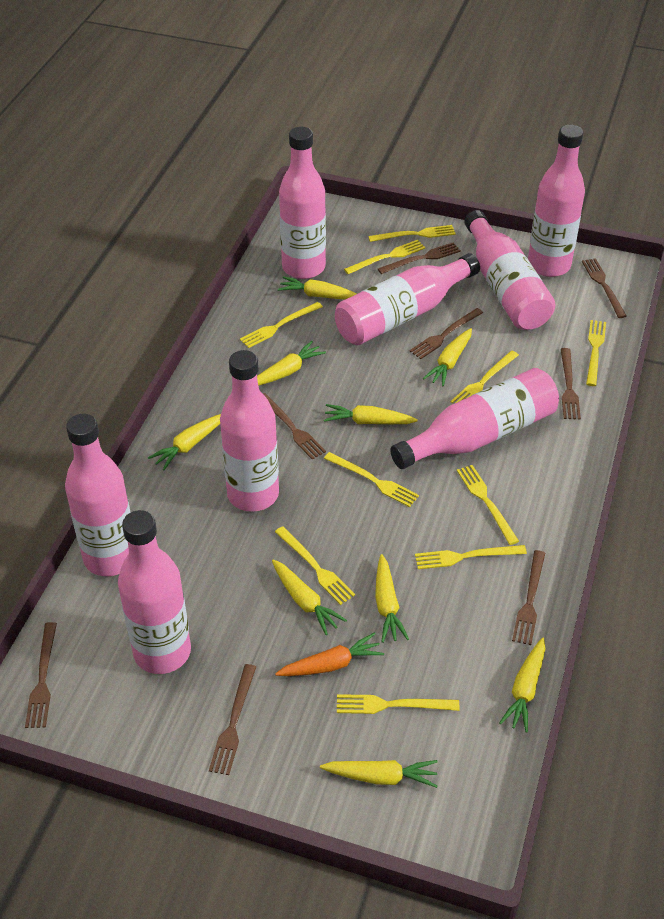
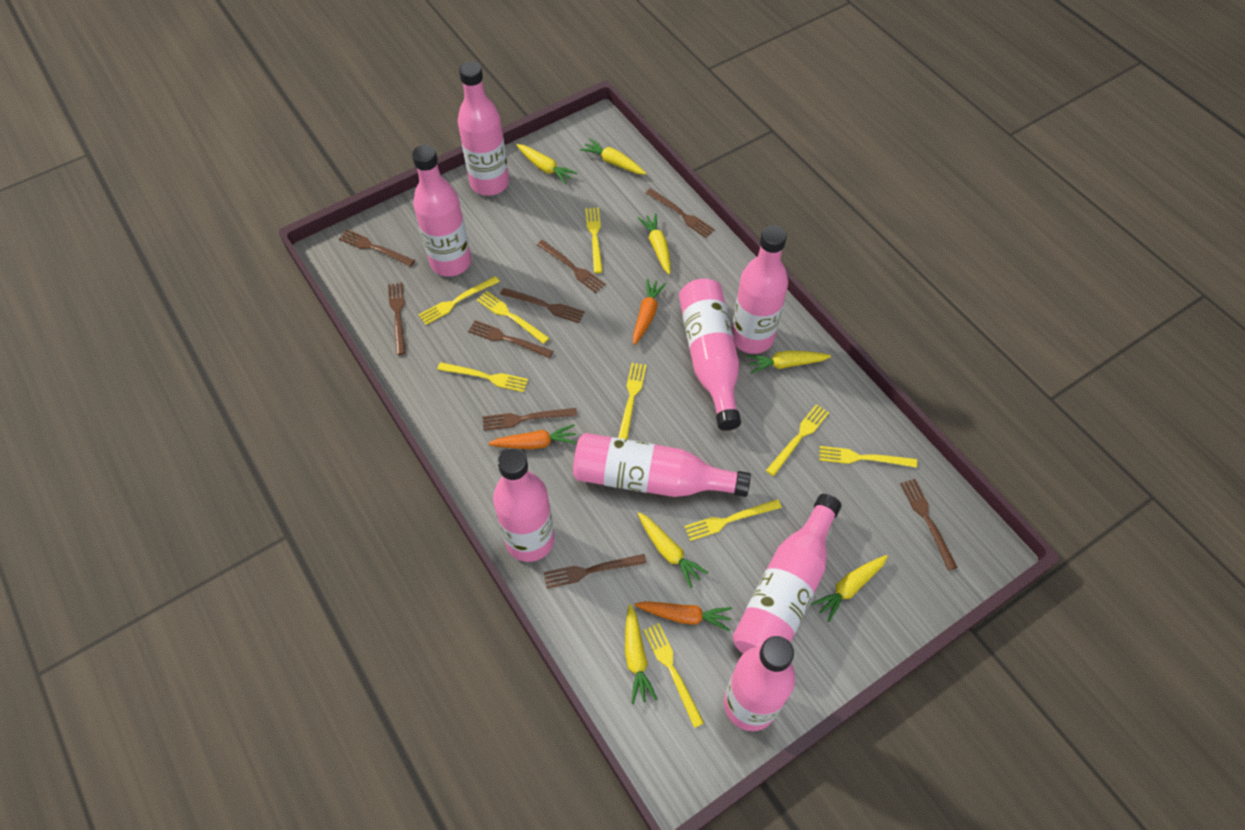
brown fork: 8 -> 9
orange carrot: 1 -> 3
yellow carrot: 9 -> 7
yellow fork: 10 -> 9

